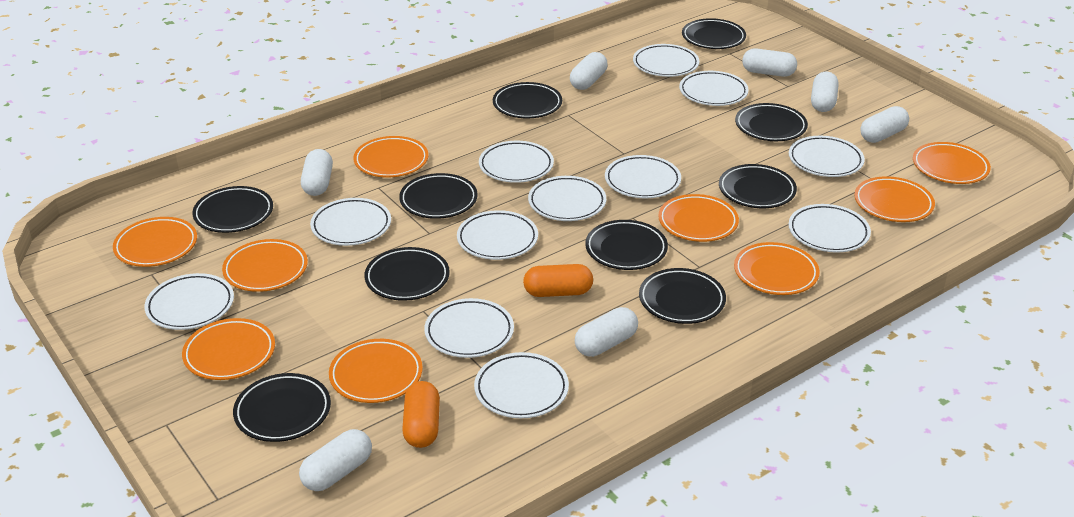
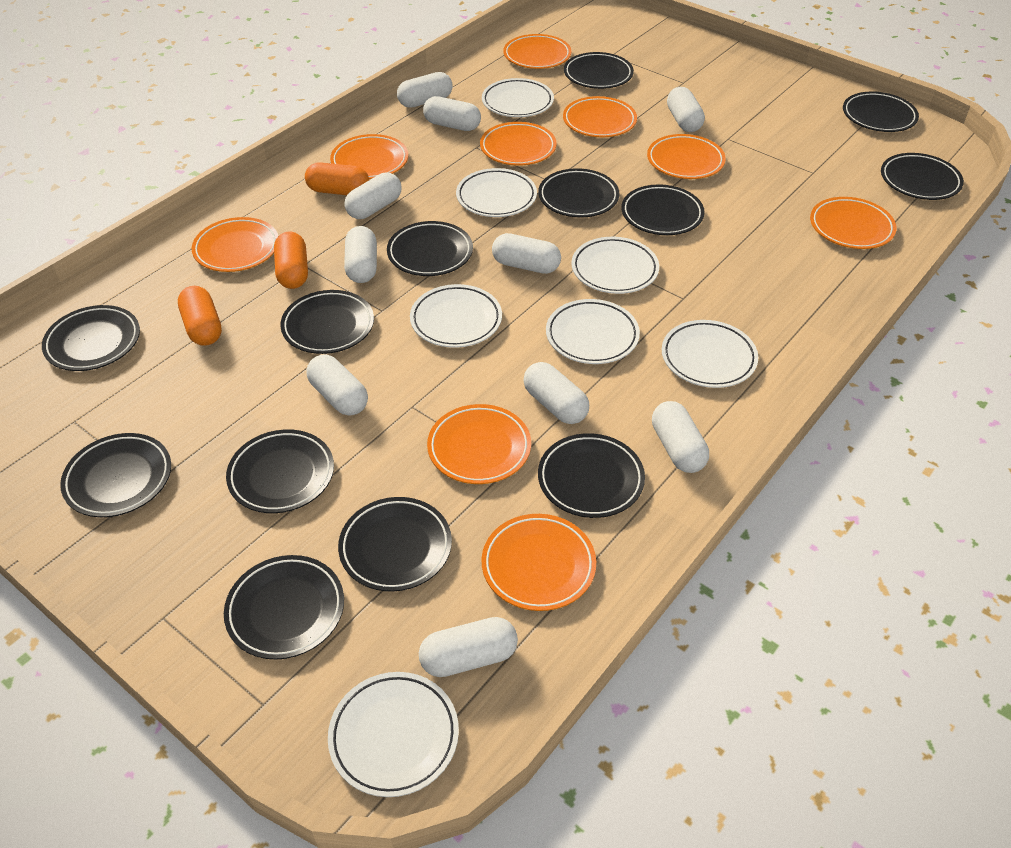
black plate: 10 -> 13
orange capsule: 2 -> 3
white capsule: 7 -> 10
white plate: 12 -> 7

